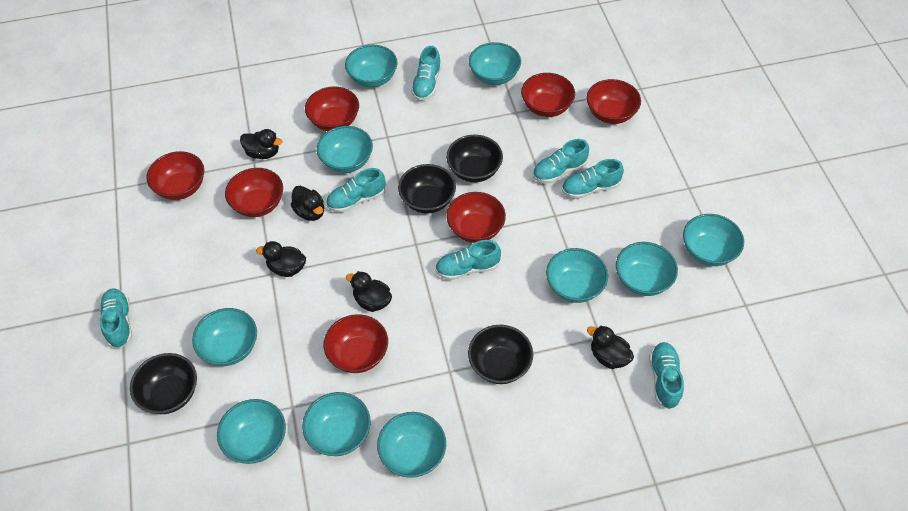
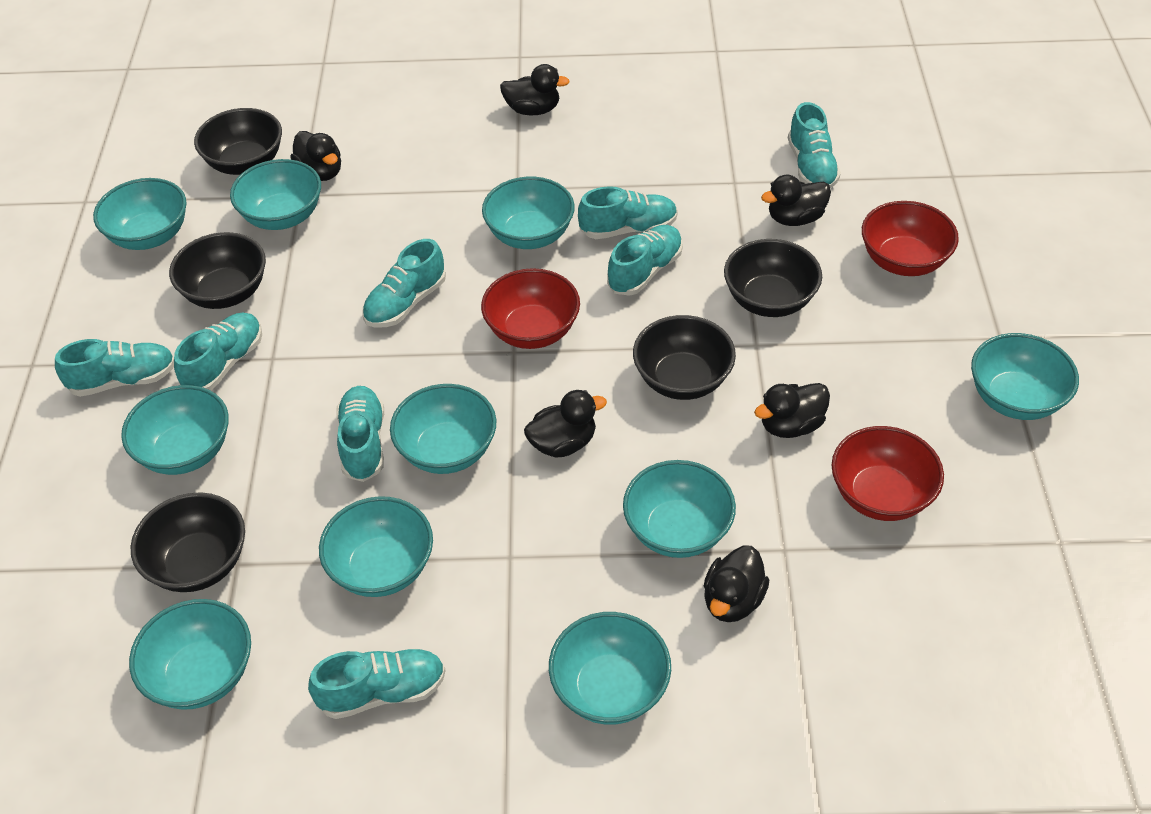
black bowl: 4 -> 5
black duck: 5 -> 6
red bowl: 7 -> 3
turquoise shoe: 7 -> 8

